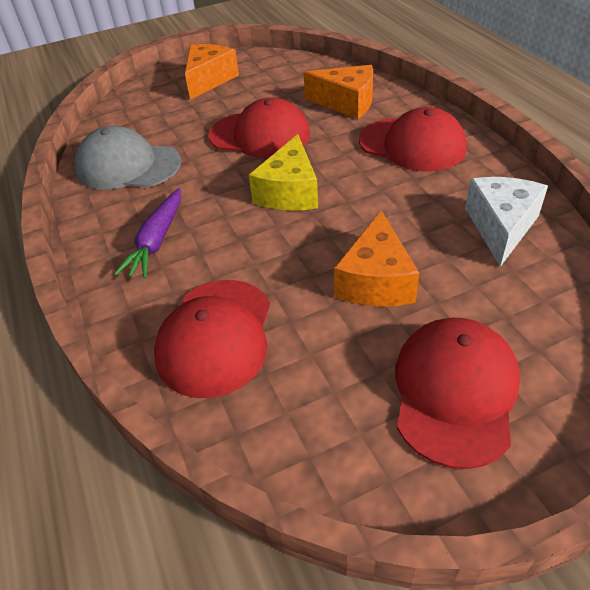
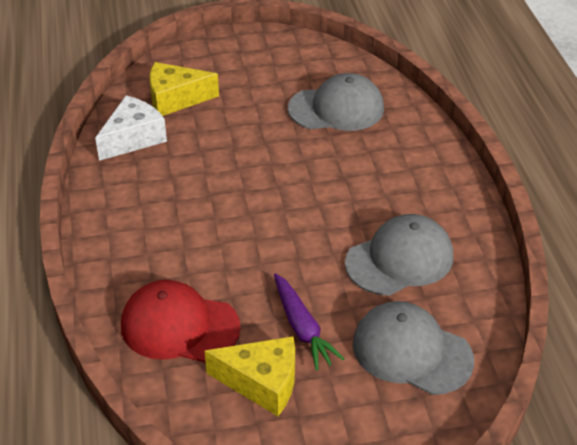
grey cap: 1 -> 3
orange cheese: 3 -> 0
red cap: 4 -> 1
yellow cheese: 1 -> 2

